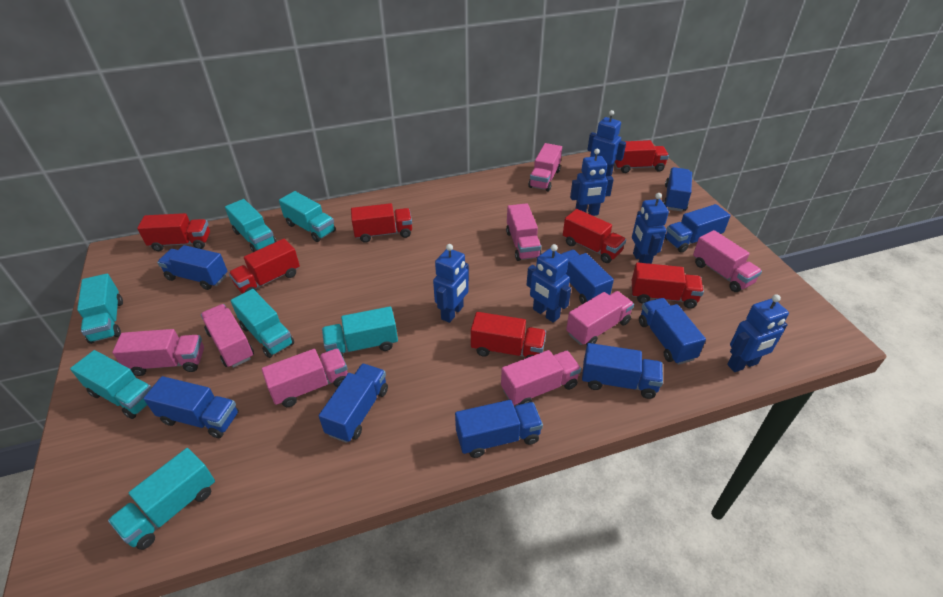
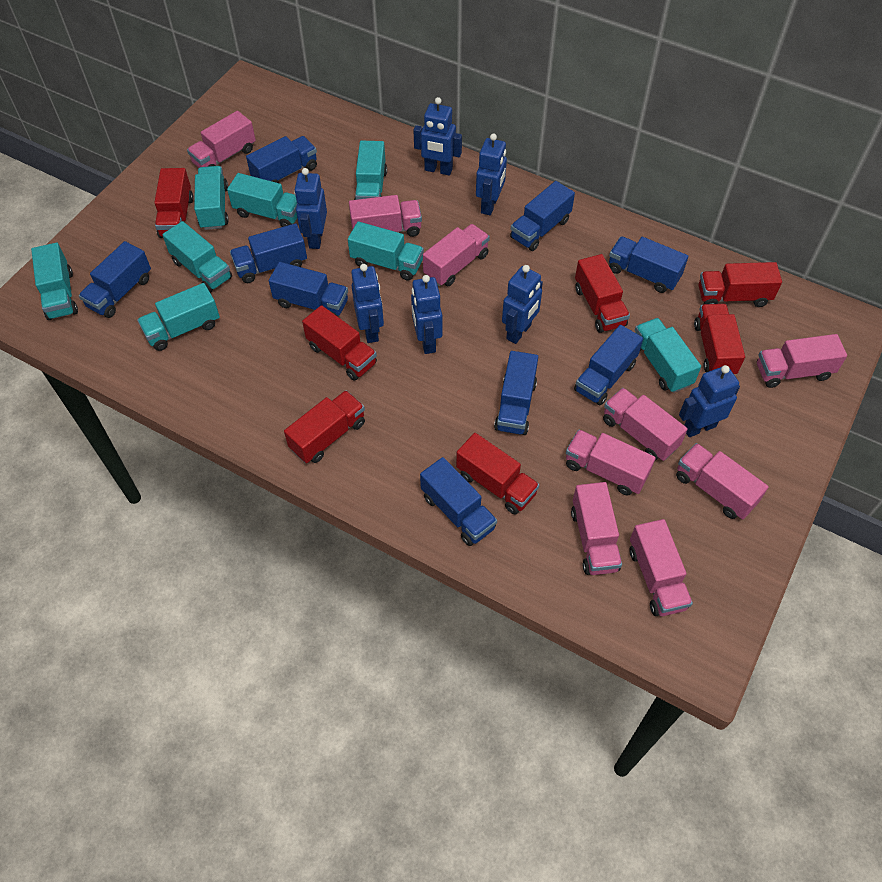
blue robot: 6 -> 7
pink truck: 8 -> 9
turquoise truck: 7 -> 8

